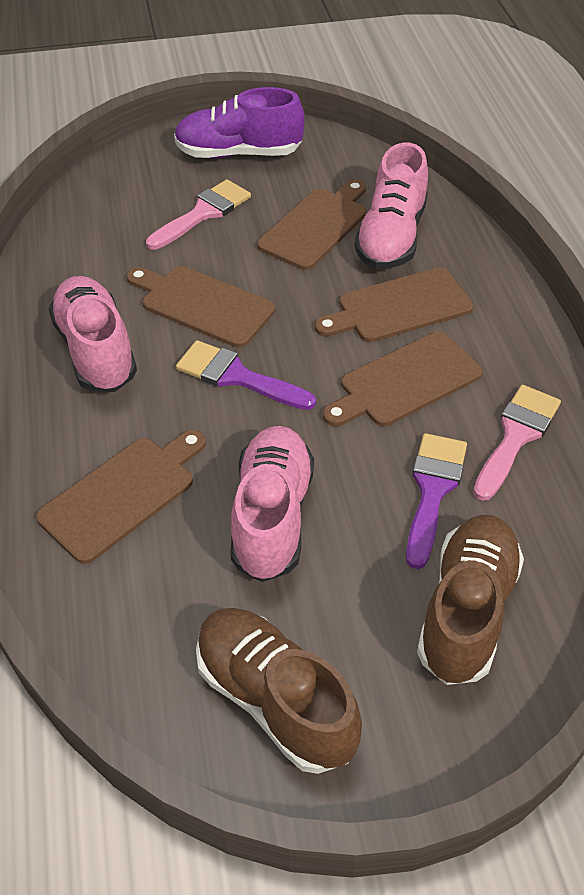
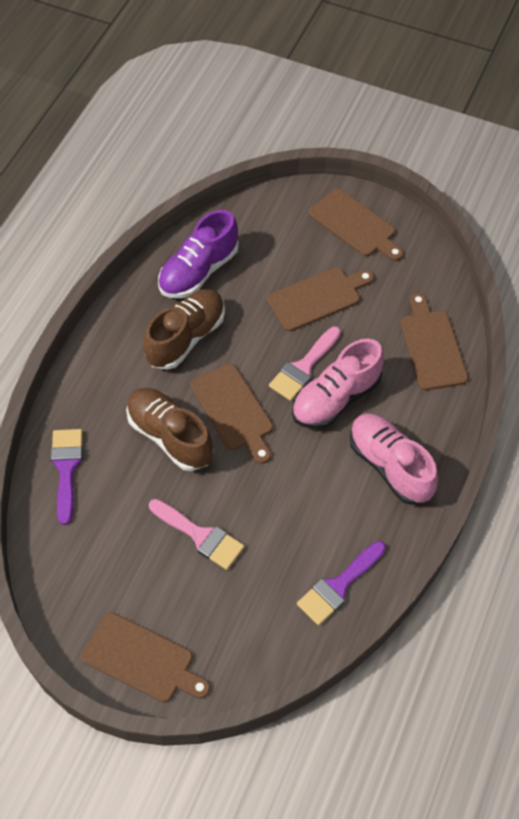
pink shoe: 3 -> 2

